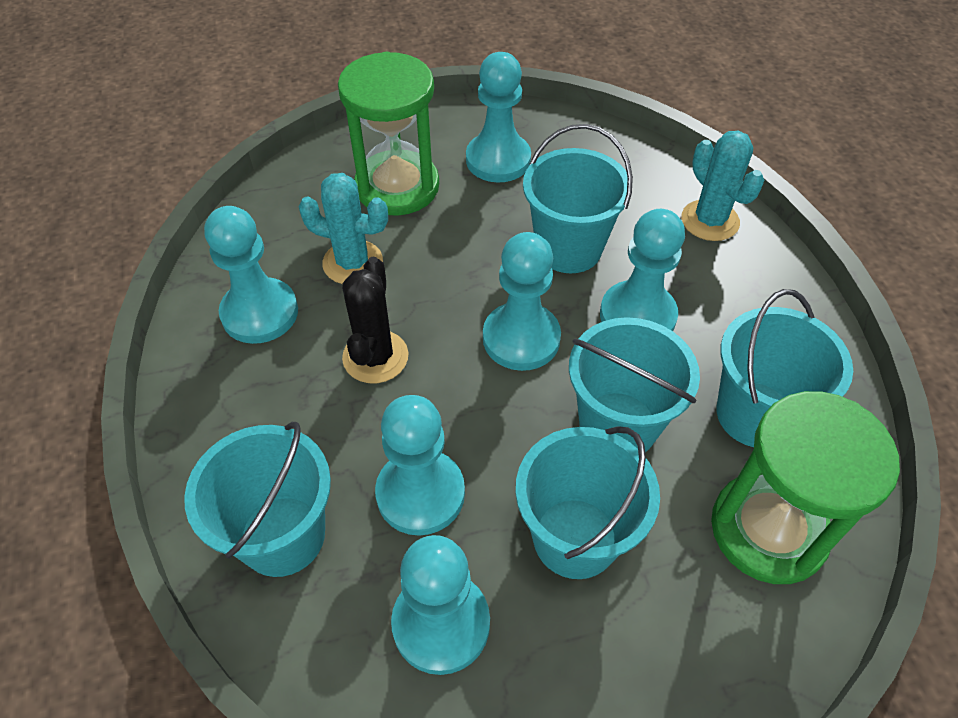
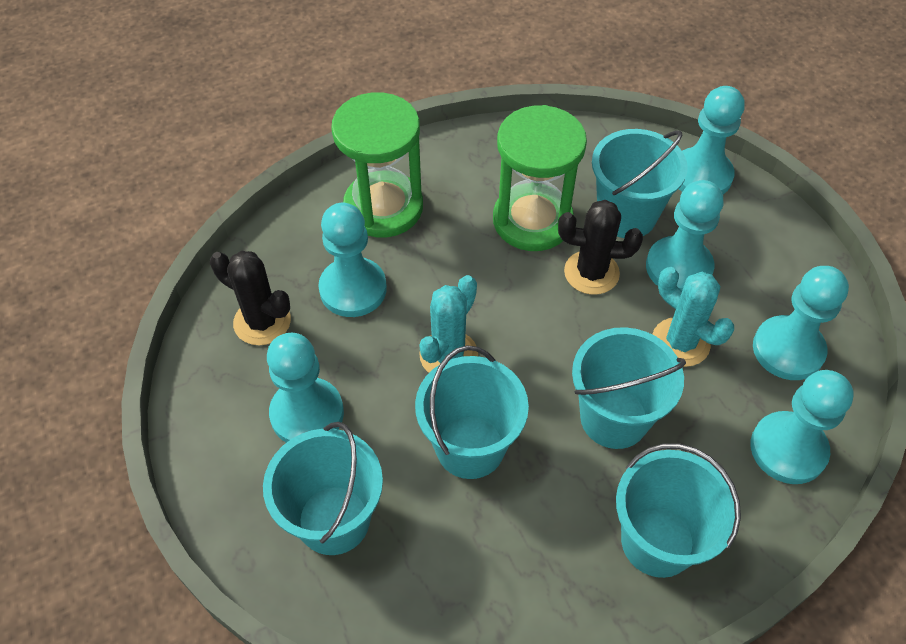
black cactus: 1 -> 2

